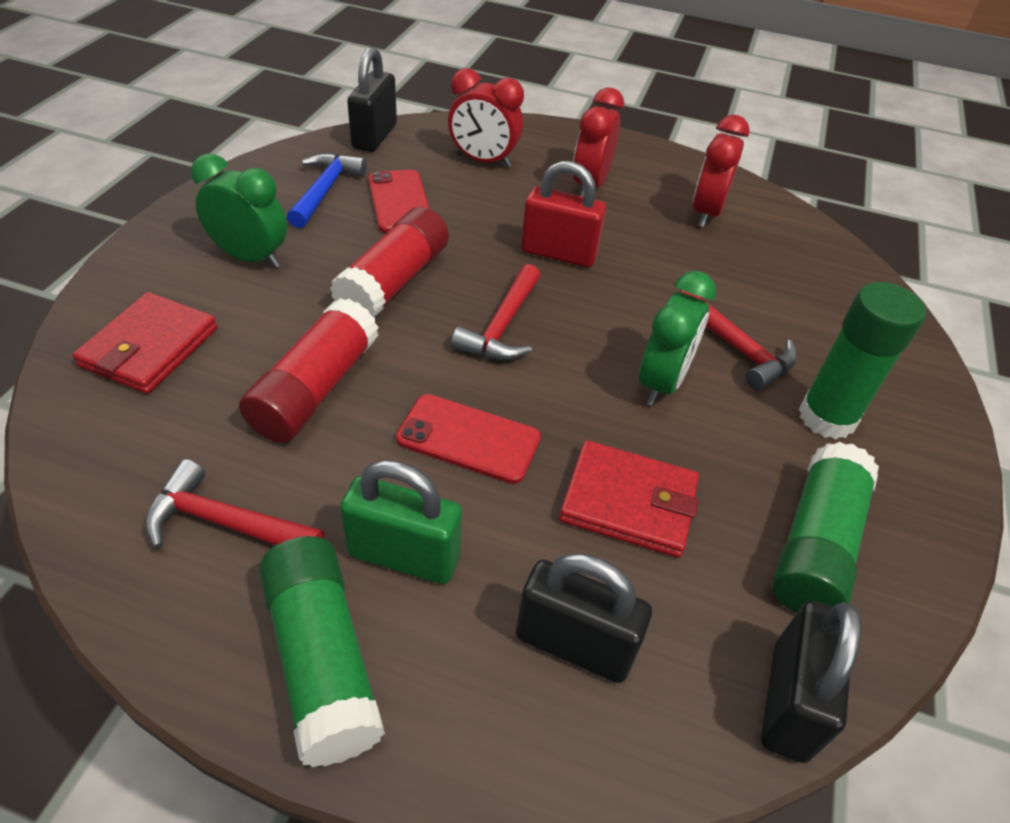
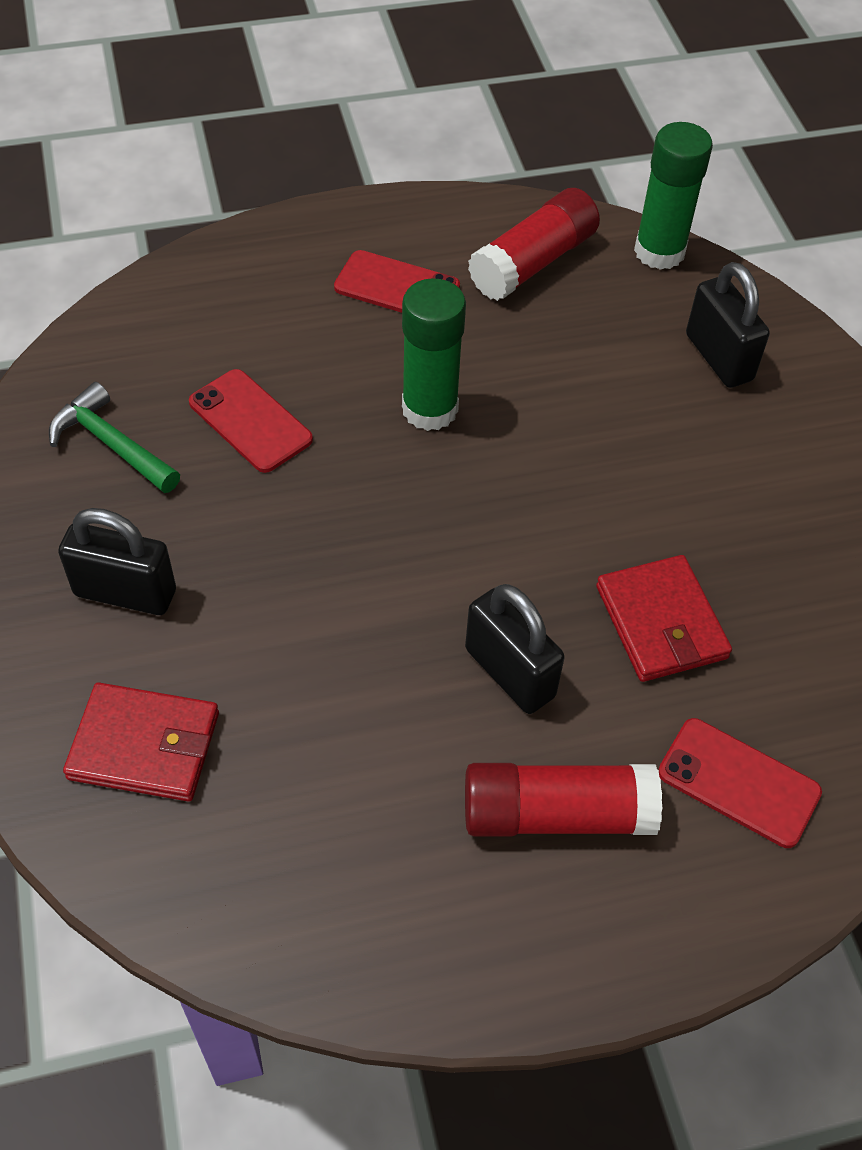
blue hammer: 1 -> 0
green clock: 2 -> 0
green glue stick: 3 -> 2
green hammer: 0 -> 1
green padlock: 1 -> 0
red clock: 3 -> 0
red hammer: 3 -> 0
red padlock: 1 -> 0
red phone: 2 -> 3

